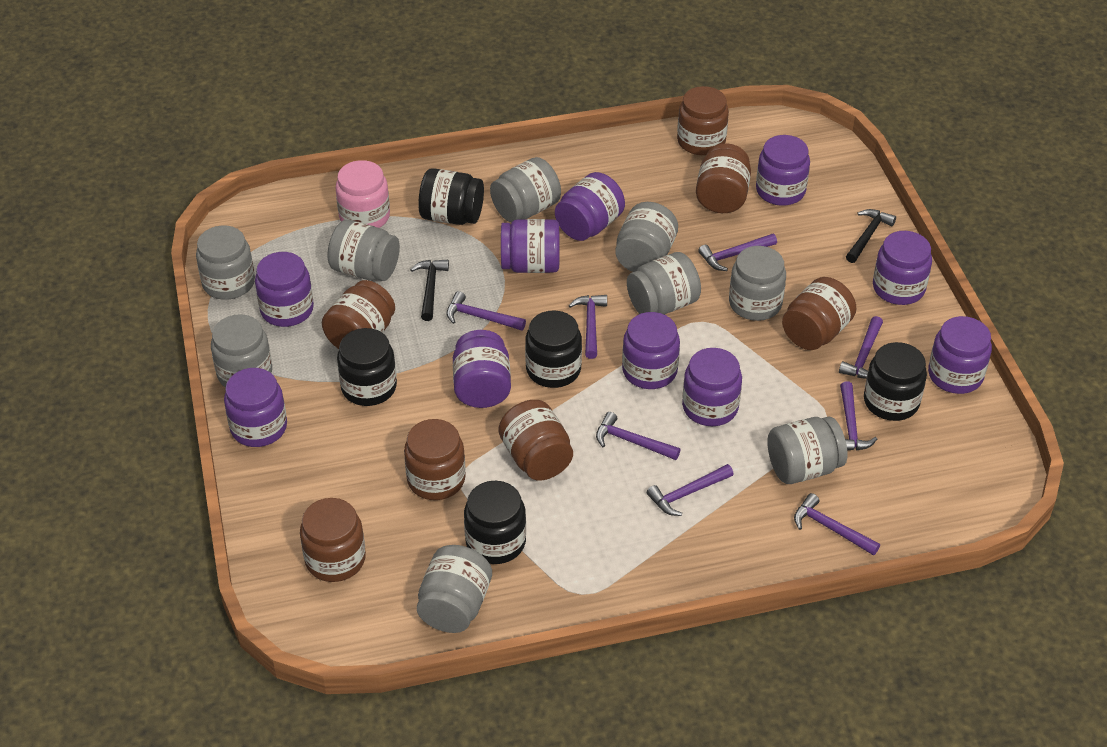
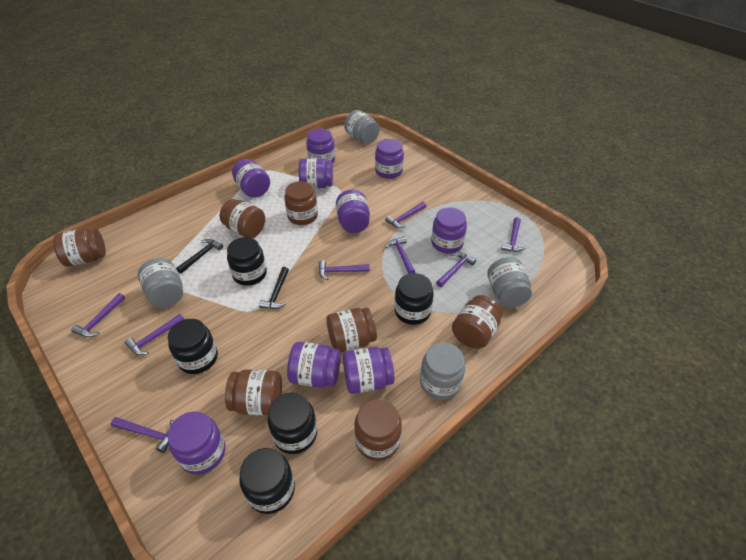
grey jar: 9 -> 4
pink jar: 1 -> 0
purple jar: 10 -> 9

